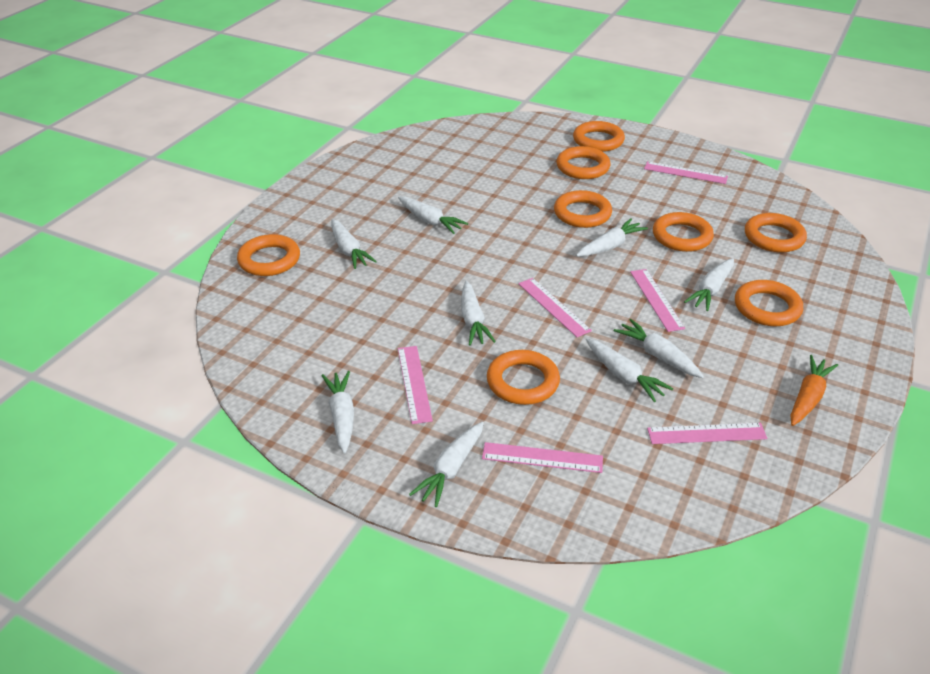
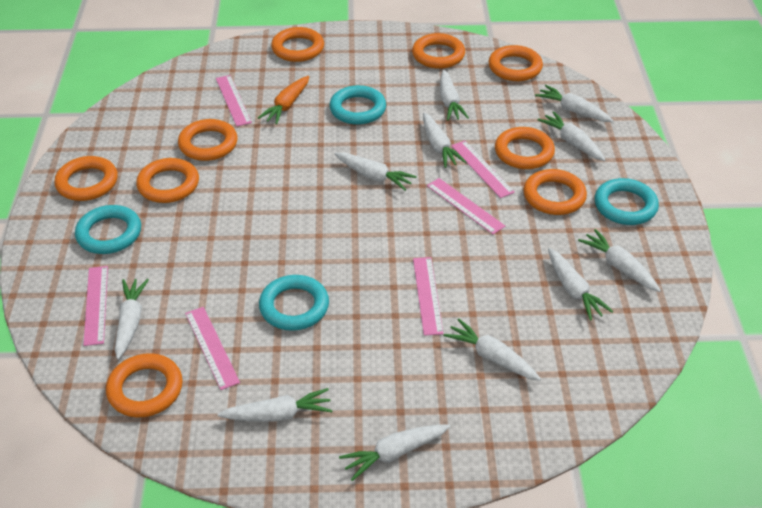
orange ring: 8 -> 9
turquoise ring: 0 -> 4
white carrot: 9 -> 11

